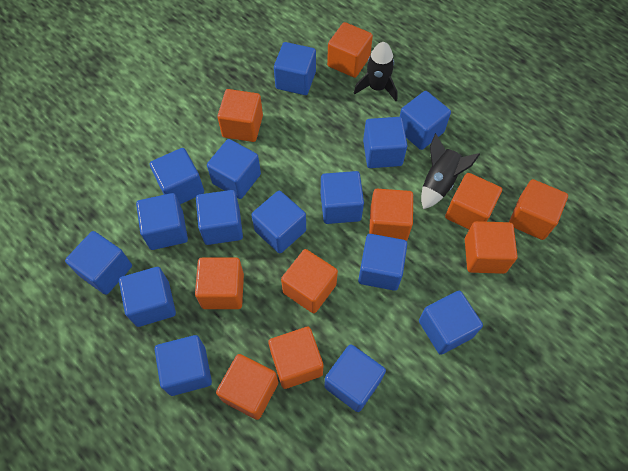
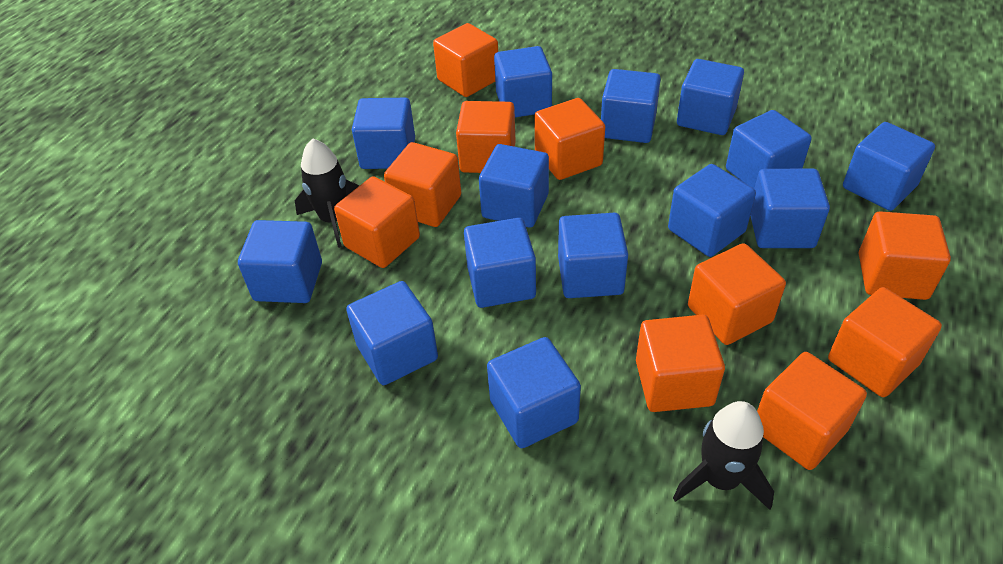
blue cube: 15 -> 14

